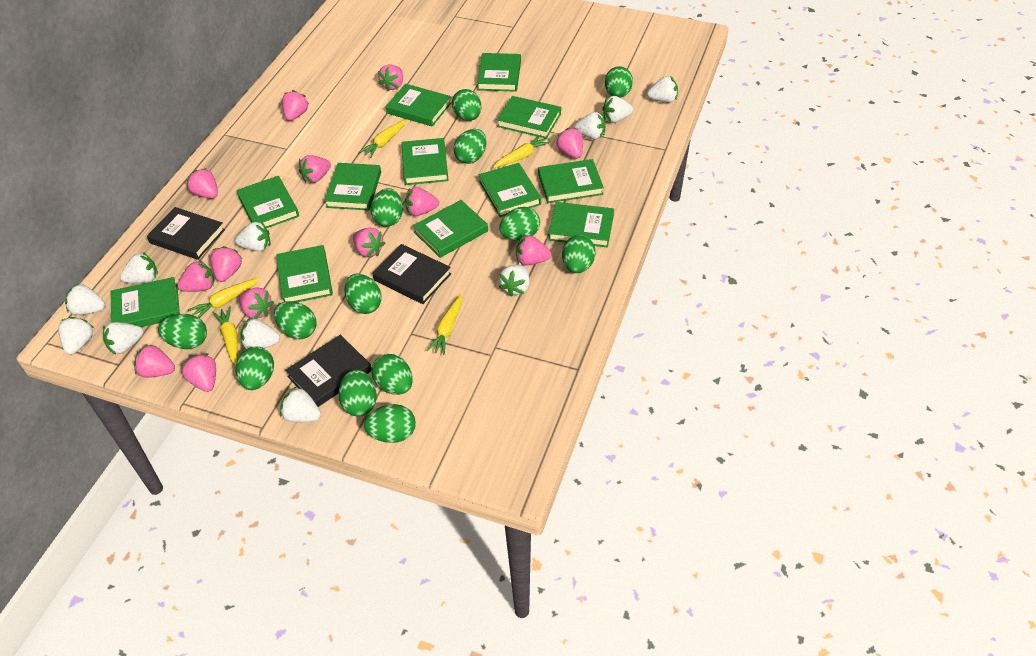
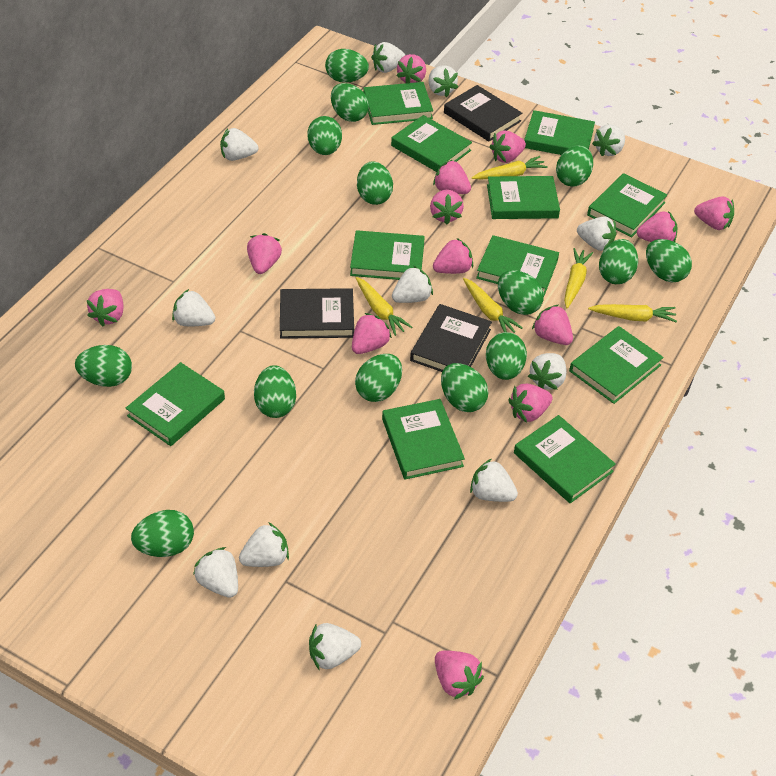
green book: 12 -> 11
green egg: 13 -> 14
white strawberry: 11 -> 12

